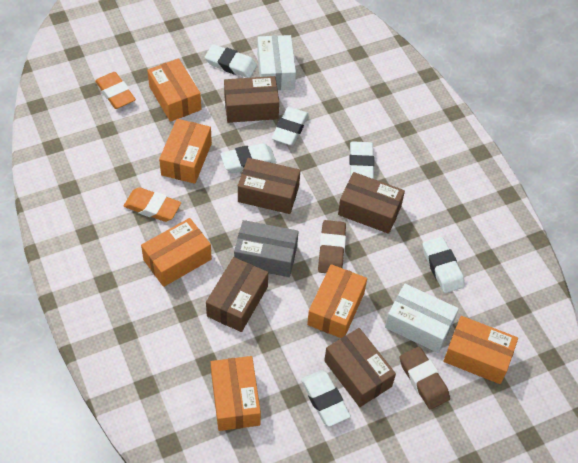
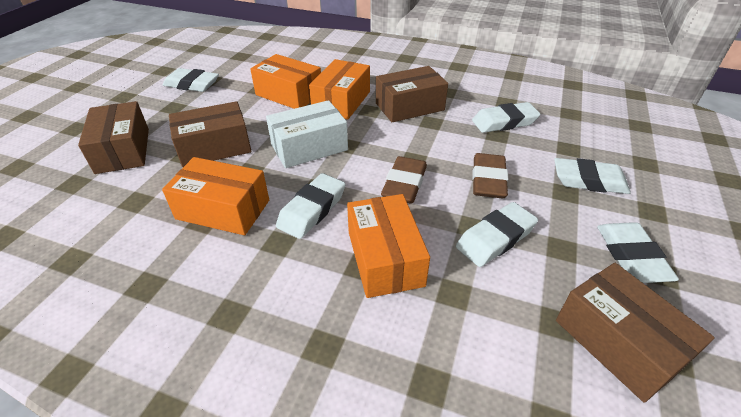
brown box: 5 -> 4
grey box: 1 -> 0
orange box: 6 -> 4
orange eraser: 2 -> 0
white box: 2 -> 1

